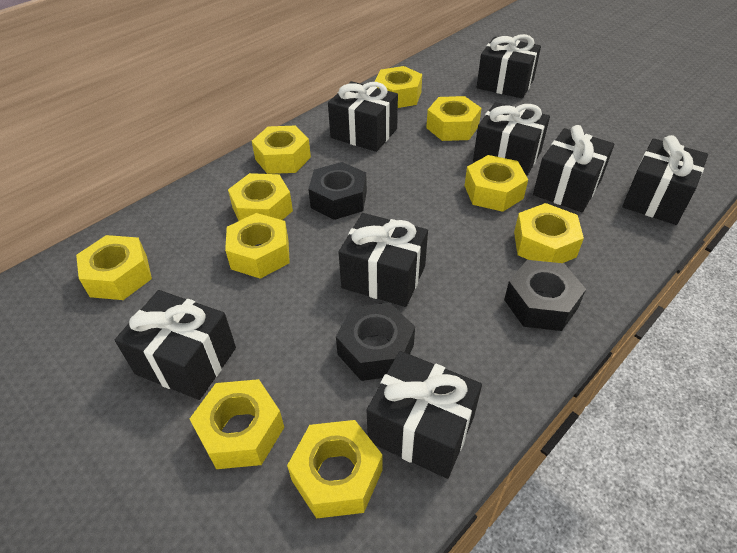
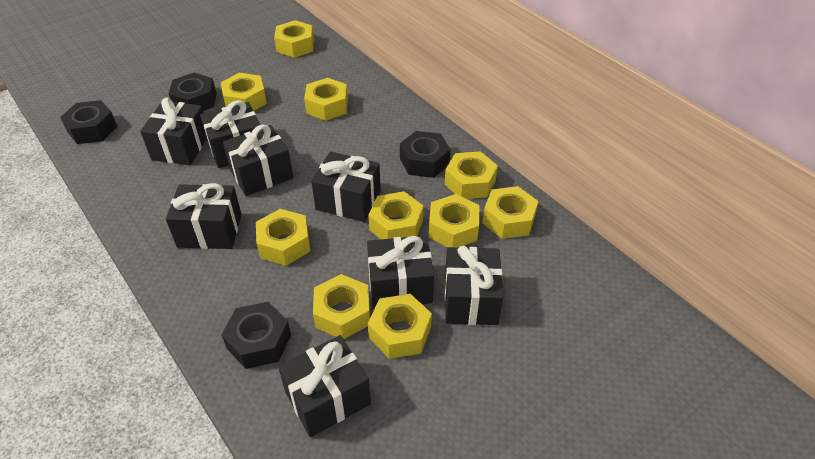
black nut: 3 -> 4

